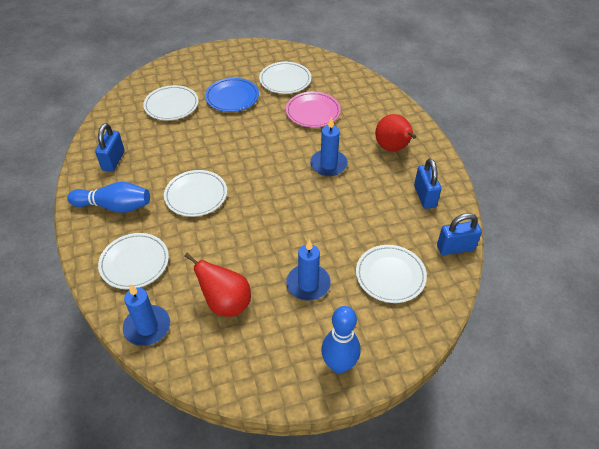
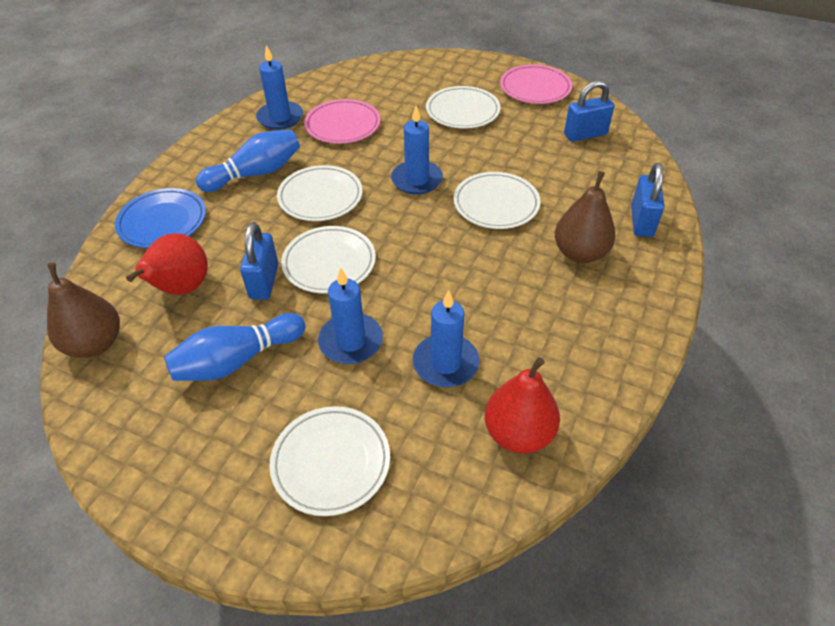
blue candle: 3 -> 4
brown pear: 0 -> 2
pink plate: 1 -> 2

